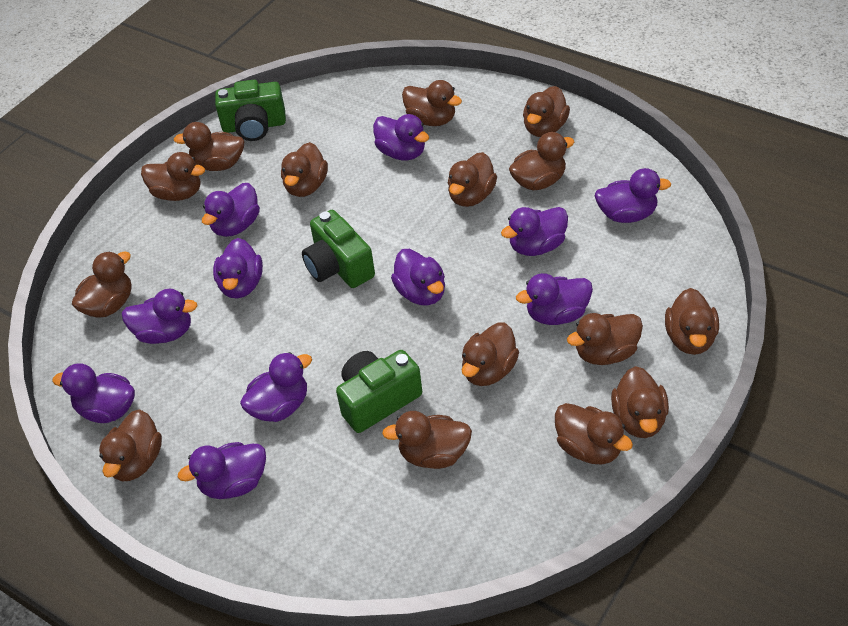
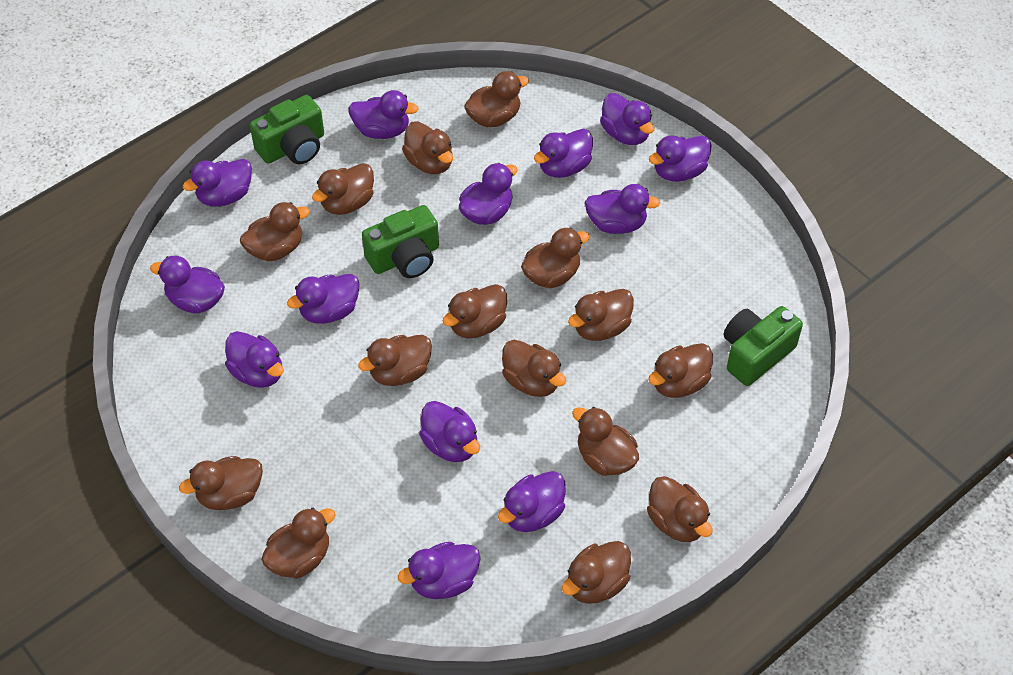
purple duck: 11 -> 13

